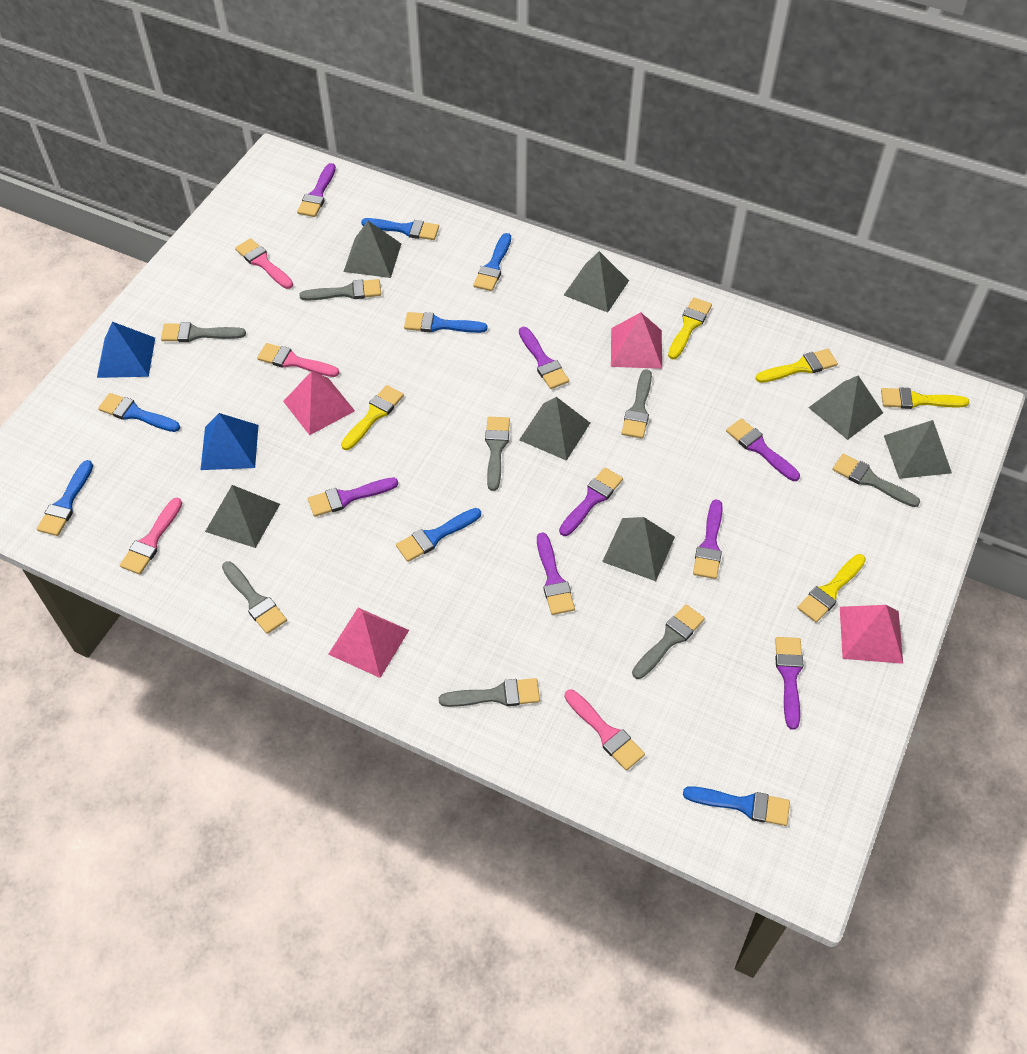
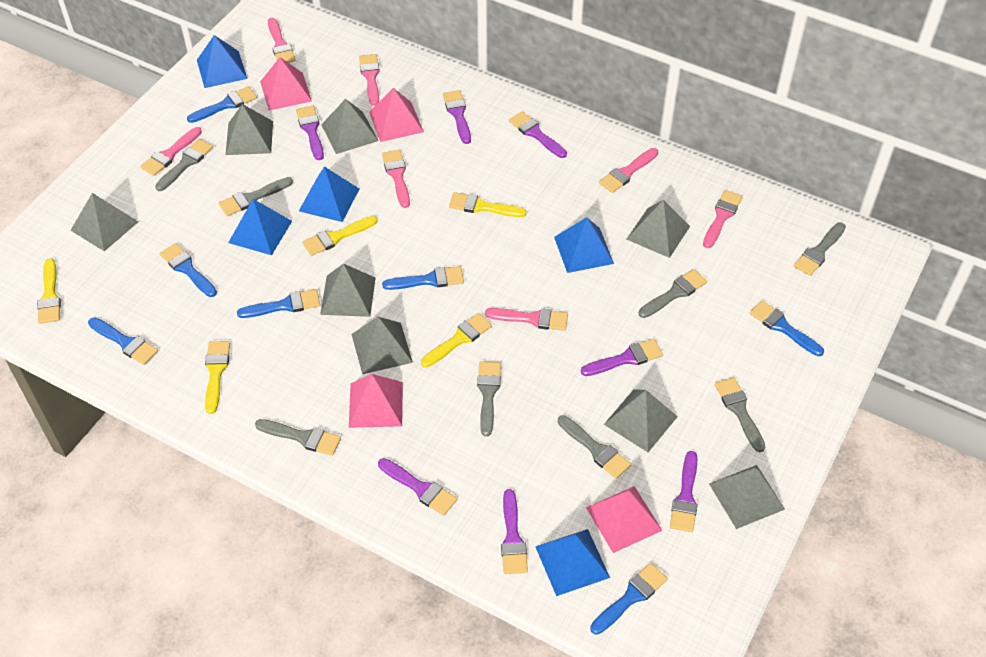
blue pyramid: 2 -> 5
grey pyramid: 7 -> 8
pink brush: 4 -> 7
purple brush: 8 -> 7

